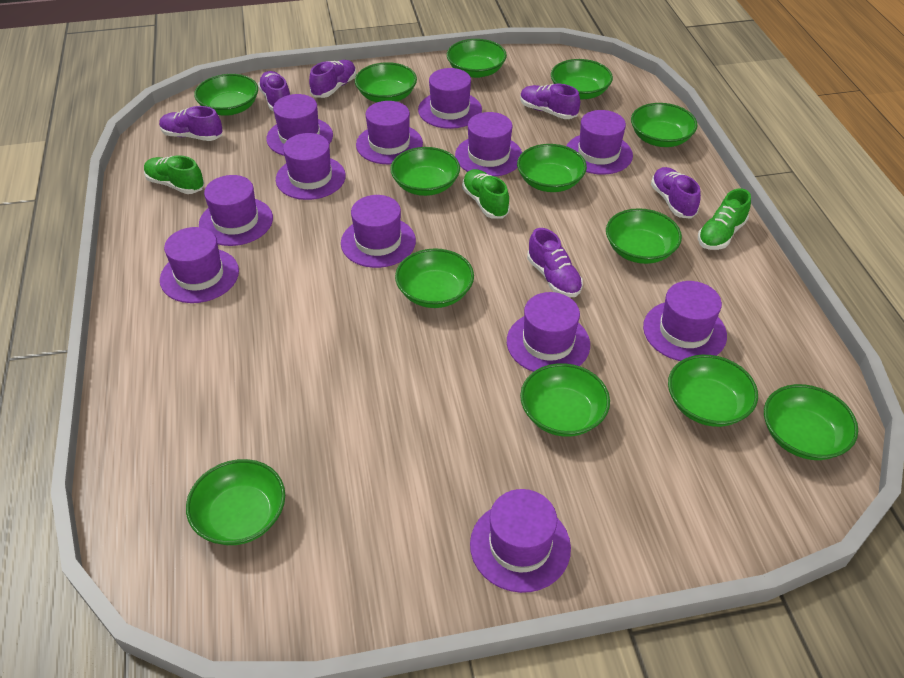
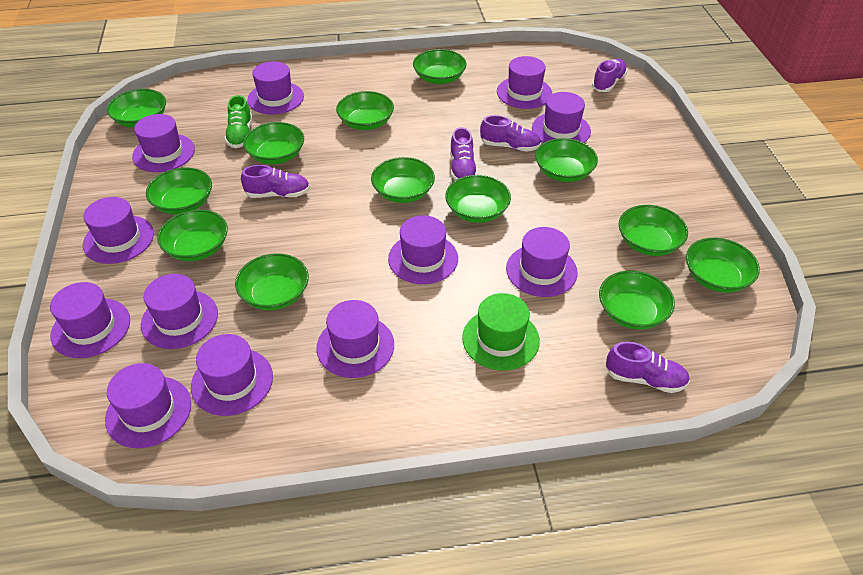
green hat: 0 -> 1
green shoe: 3 -> 1
purple shoe: 6 -> 5

